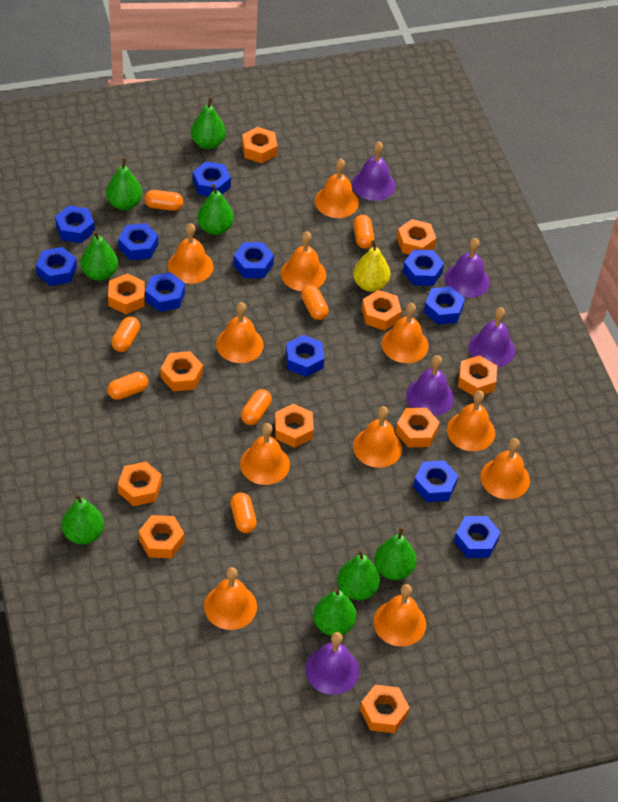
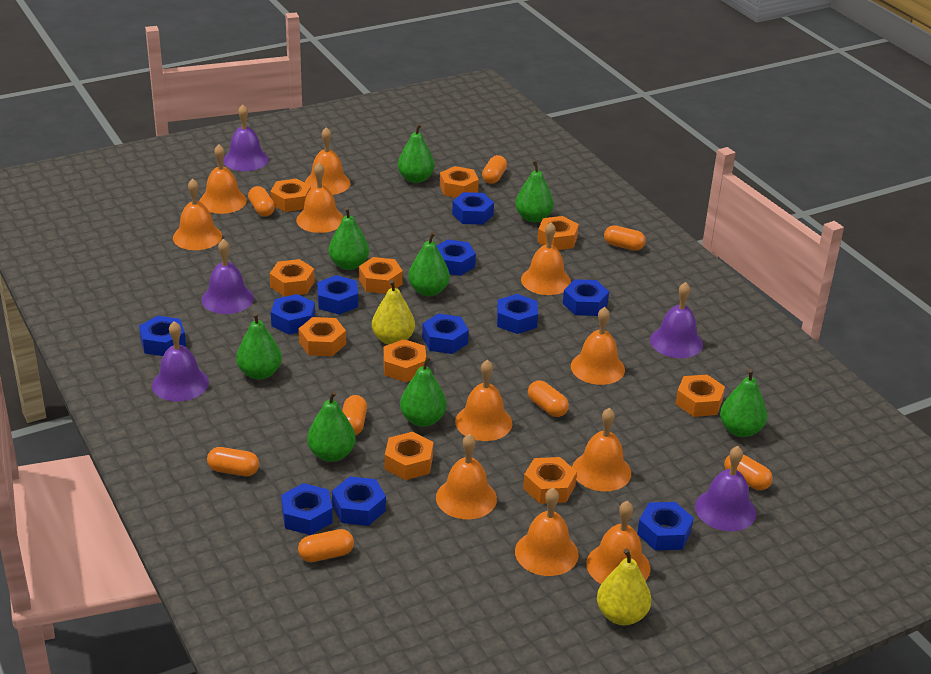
orange capsule: 7 -> 8
orange nut: 11 -> 10
yellow pear: 1 -> 2

